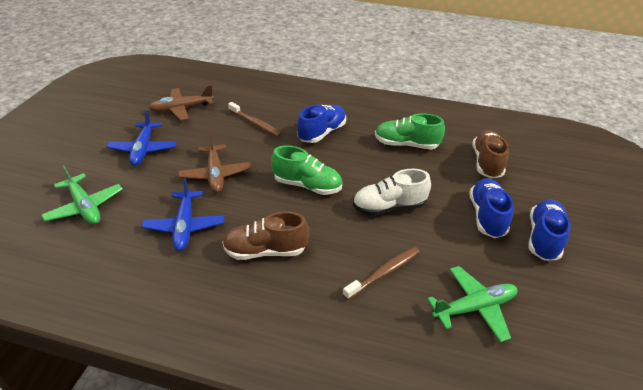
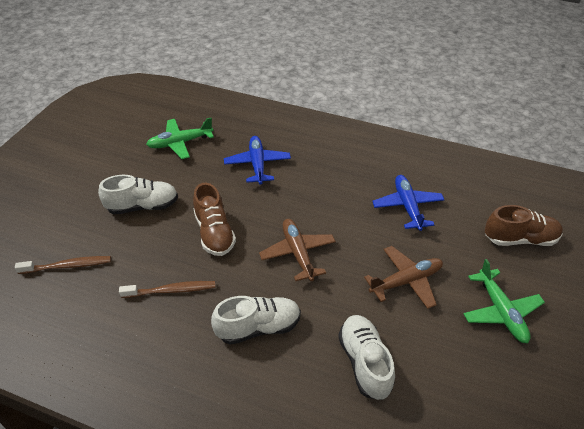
blue shoe: 3 -> 0
green shoe: 2 -> 0
white shoe: 1 -> 3

